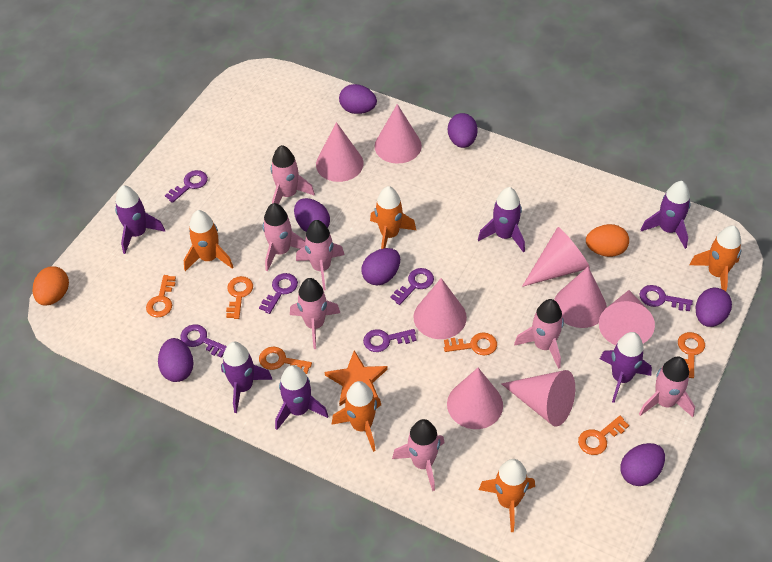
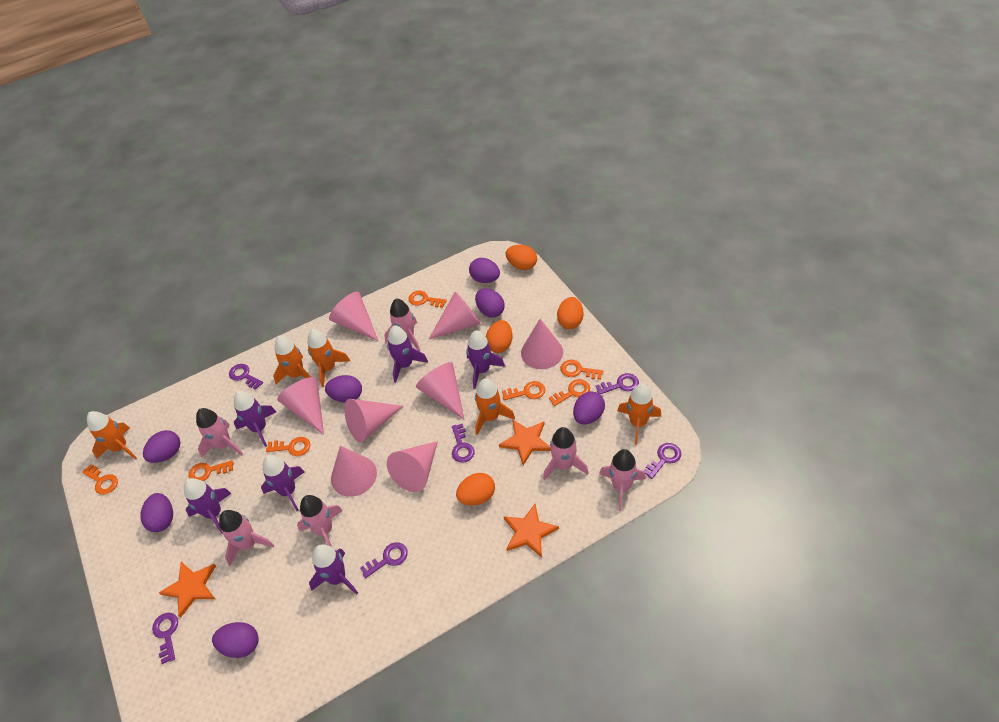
orange egg: 2 -> 4
orange key: 6 -> 7
orange star: 1 -> 3
pink rocket: 7 -> 6

